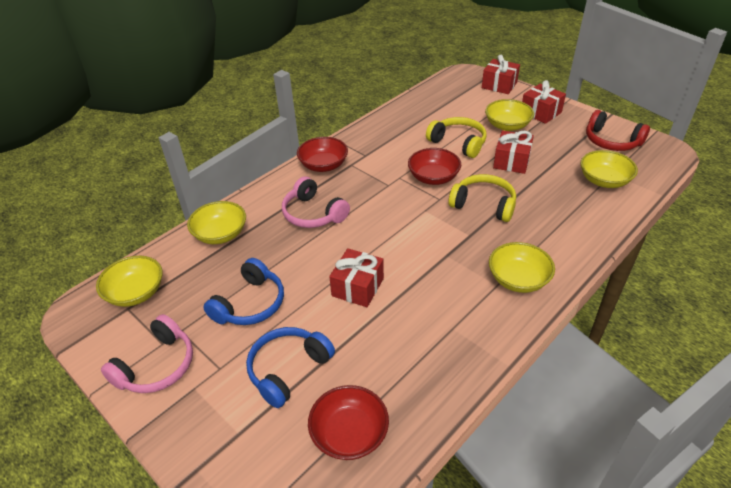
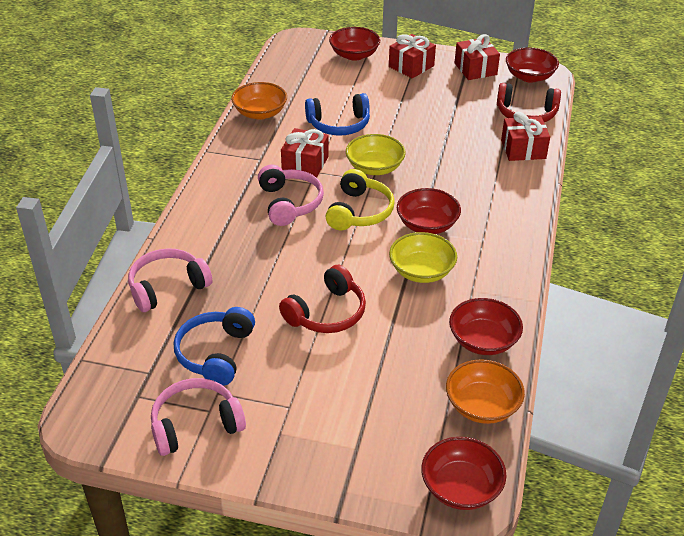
orange bowl: 0 -> 2
pink headphones: 2 -> 3
red bowl: 3 -> 5
red headphones: 1 -> 2
yellow bowl: 5 -> 2
yellow headphones: 2 -> 1

